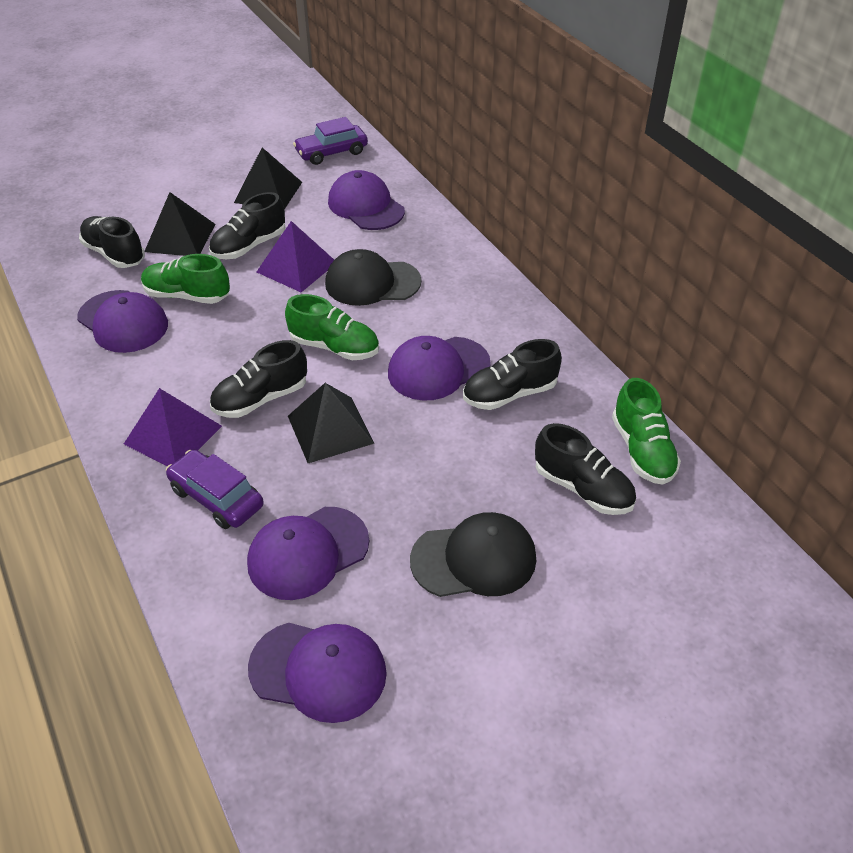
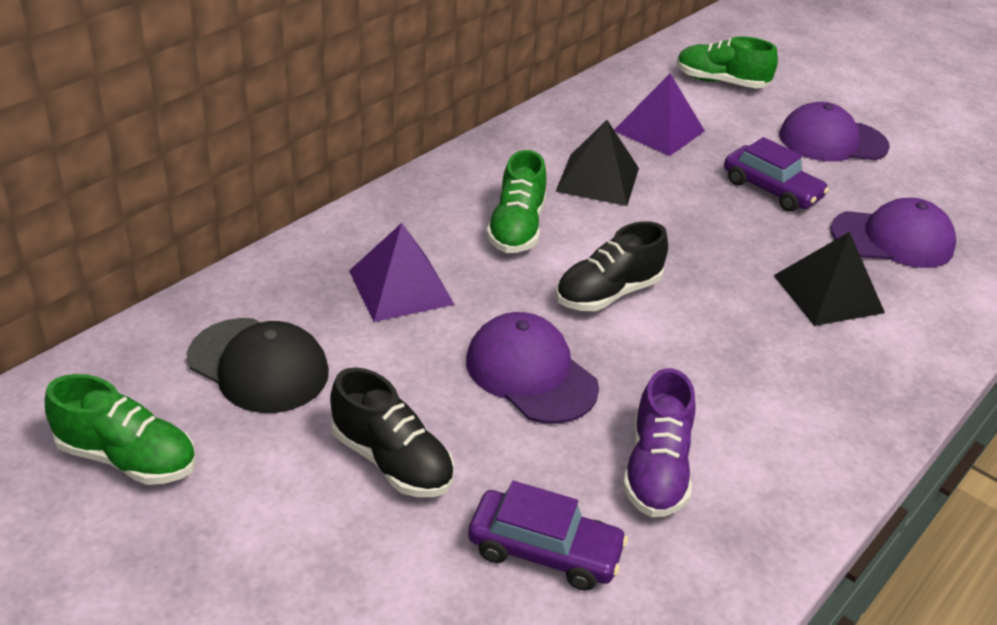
black cap: 2 -> 1
black pyramid: 3 -> 2
black shoe: 5 -> 2
purple cap: 5 -> 3
purple shoe: 0 -> 1

